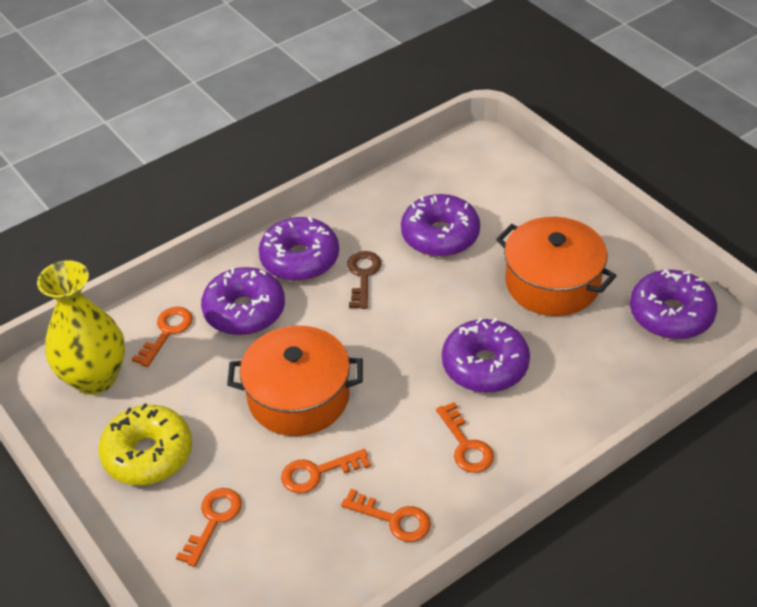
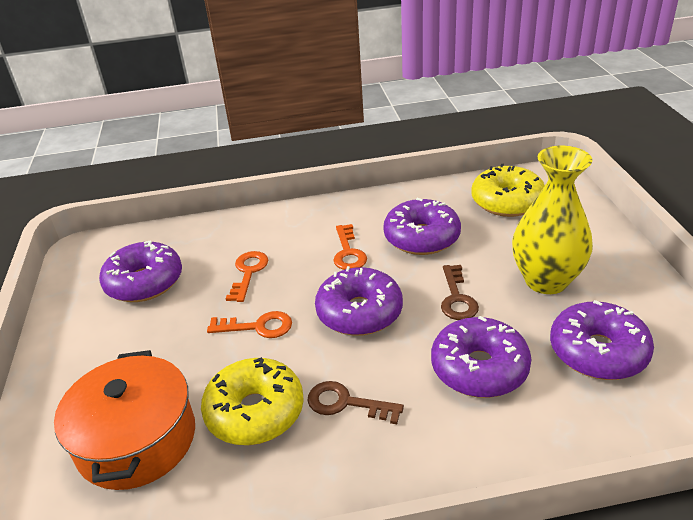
brown key: 1 -> 2
orange key: 5 -> 3
orange pot: 2 -> 1
yellow donut: 1 -> 2

